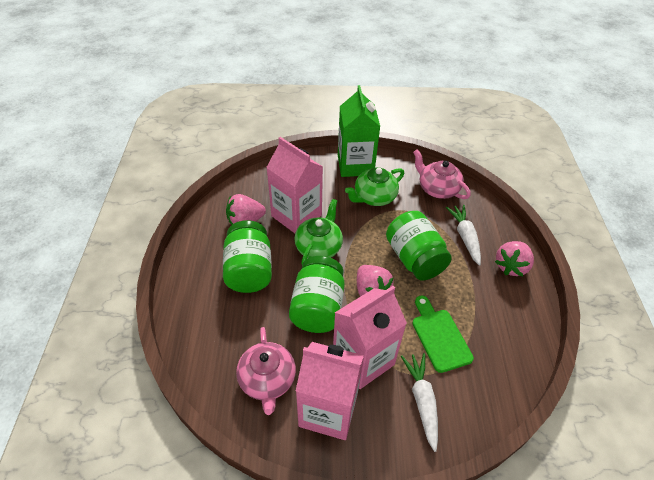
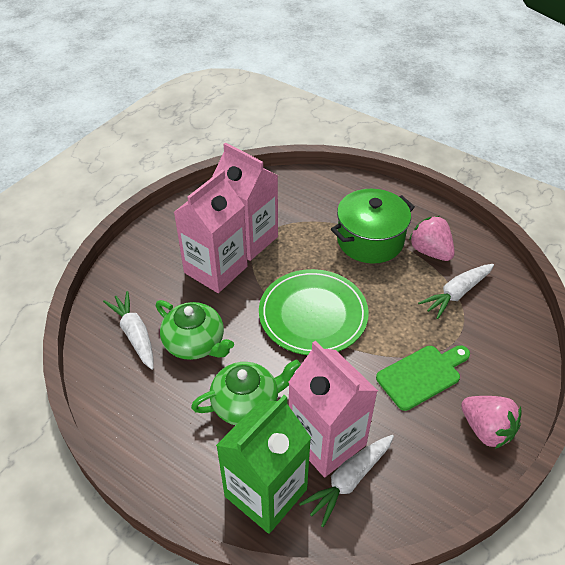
green jar: 3 -> 0
green plate: 0 -> 1
green pot: 0 -> 1
pink strawberry: 3 -> 2
pink teapot: 2 -> 0
white carrot: 2 -> 3

